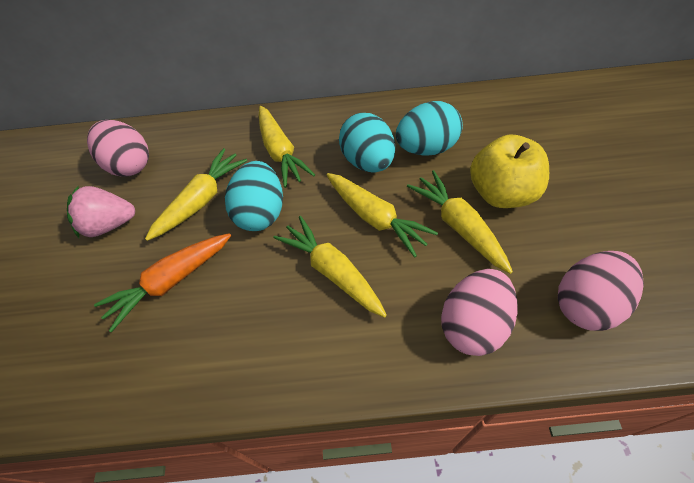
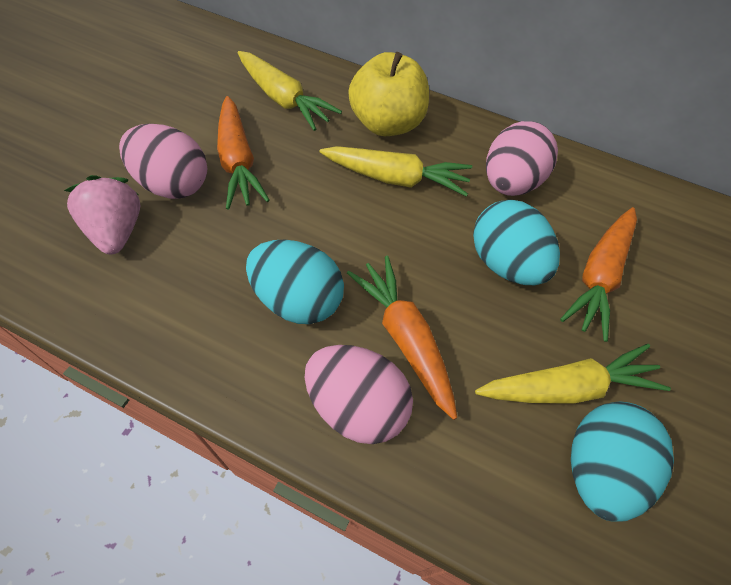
orange carrot: 1 -> 3
yellow carrot: 5 -> 3

